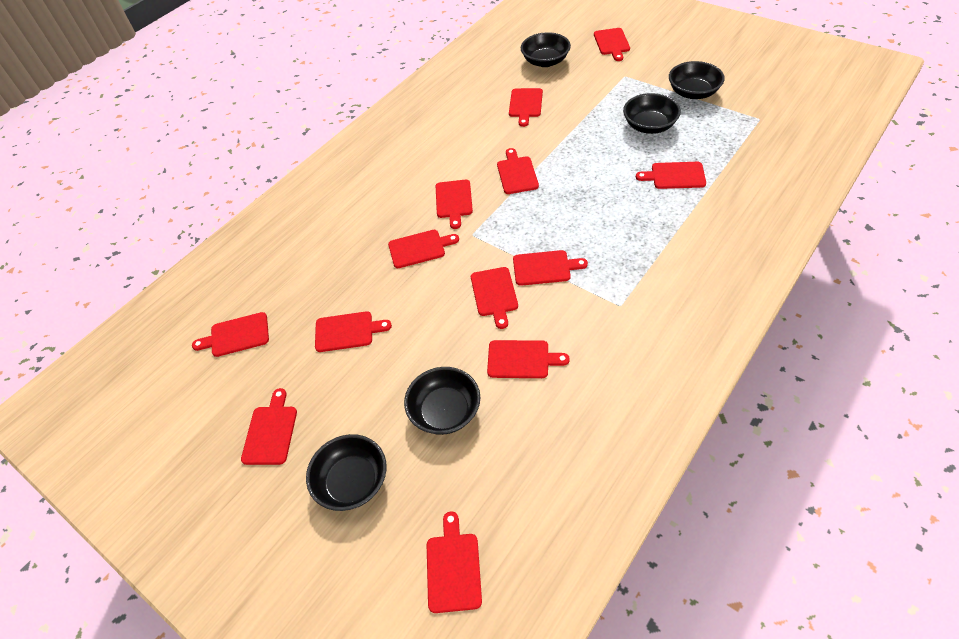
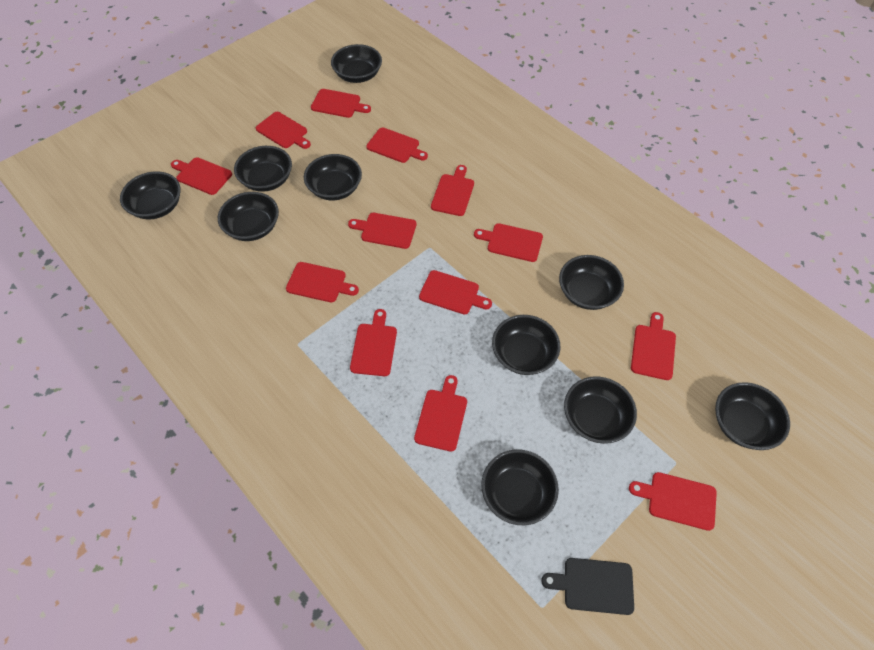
black bowl: 5 -> 10
black cutting board: 0 -> 1

